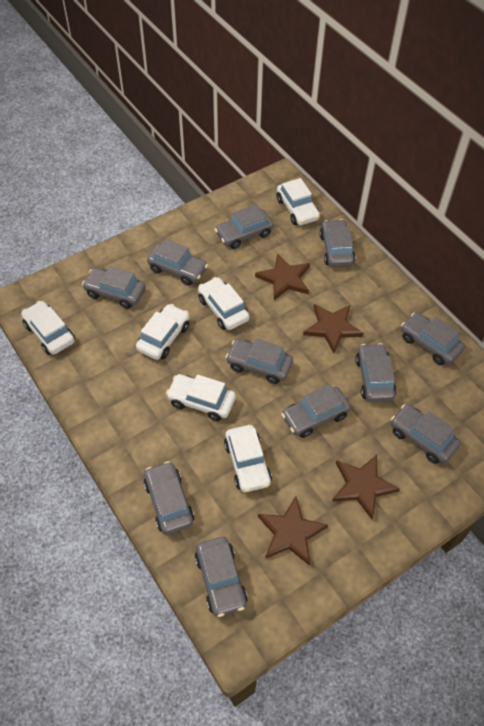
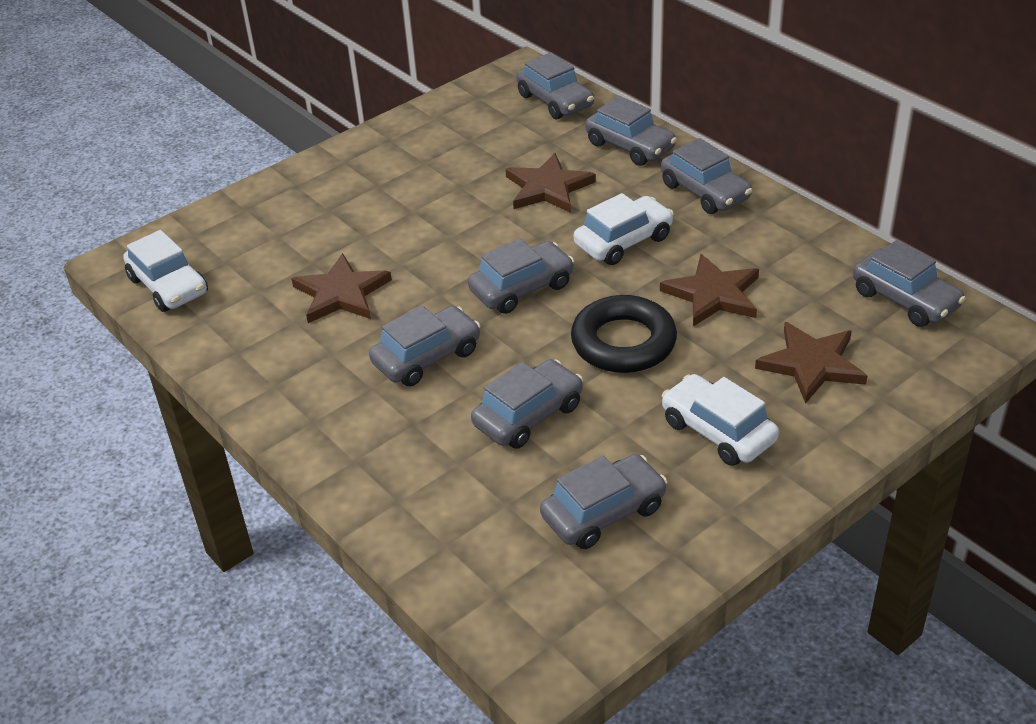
black ring: 0 -> 1
grey car: 11 -> 8
white car: 6 -> 3

